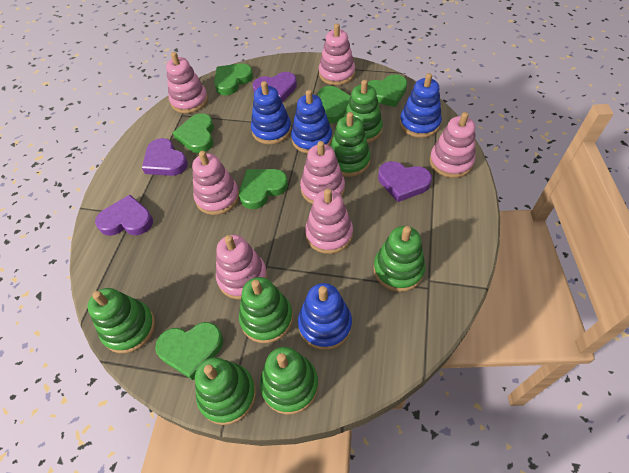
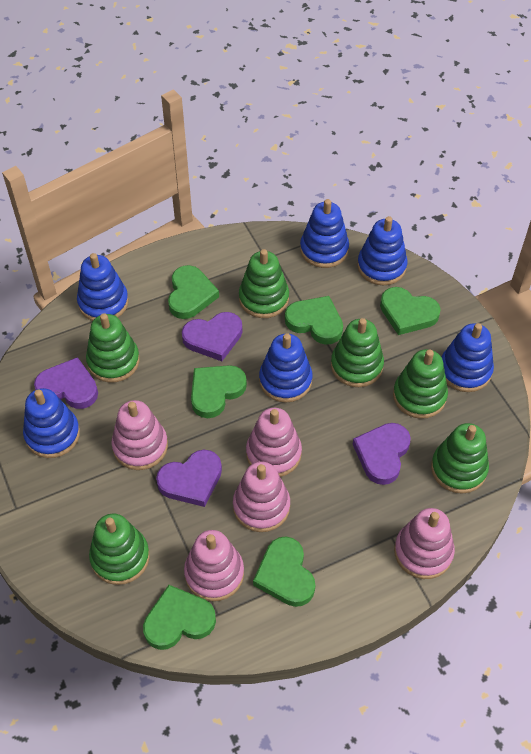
blue stacking toy: 4 -> 6
green stacking toy: 7 -> 6
pink stacking toy: 7 -> 5

